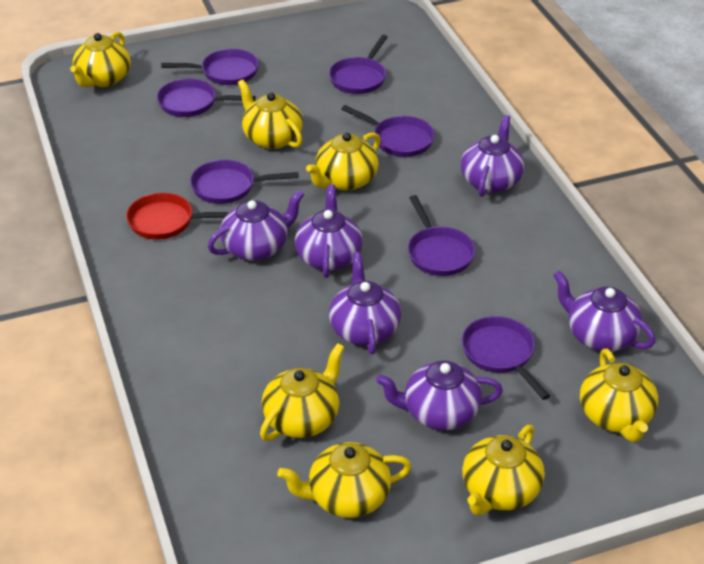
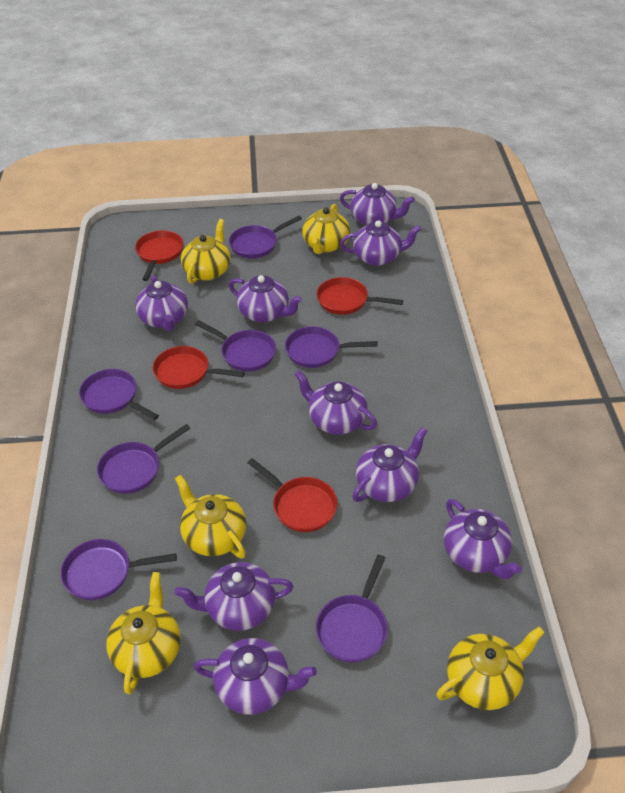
purple teapot: 6 -> 9
red pan: 1 -> 4
yellow teapot: 7 -> 5

